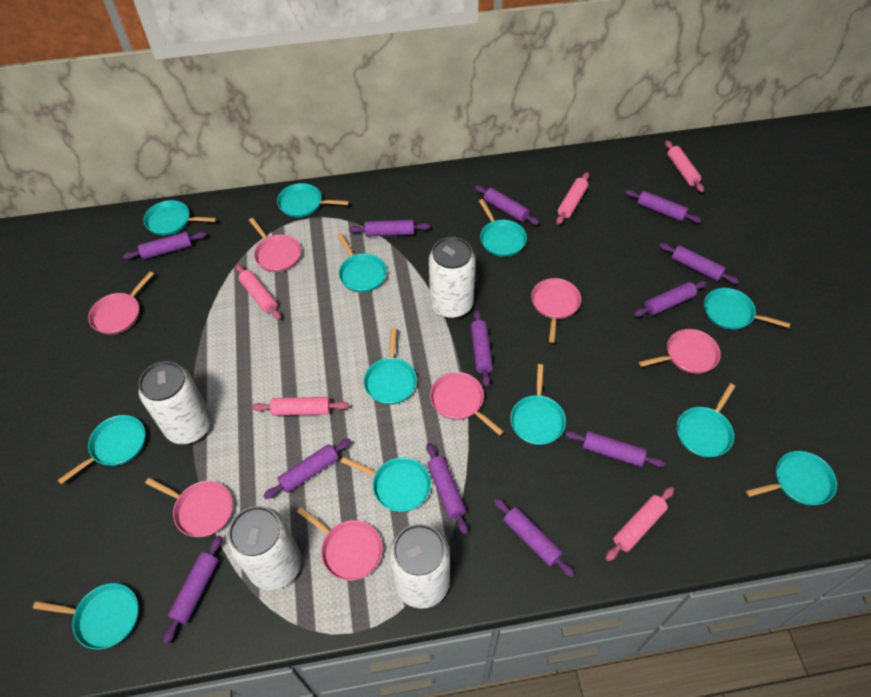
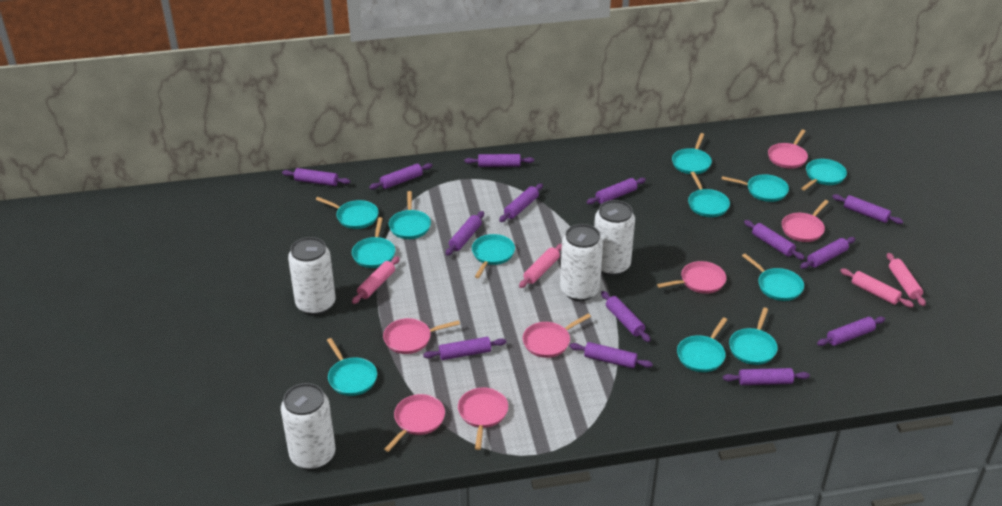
pink rolling pin: 5 -> 4
purple rolling pin: 12 -> 14

